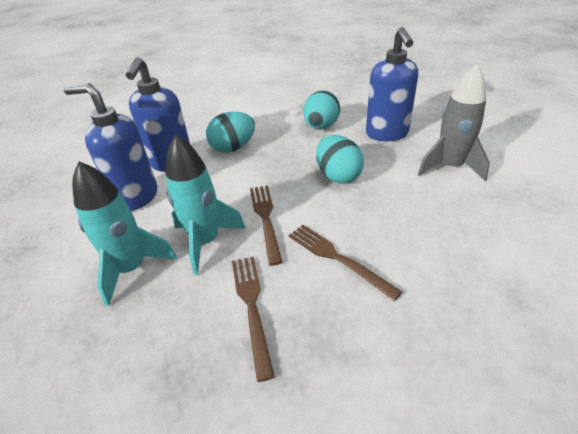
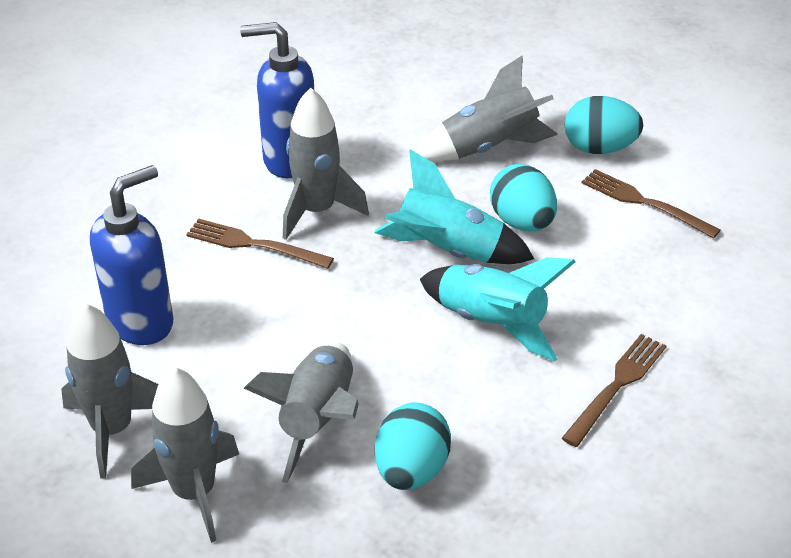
blue soap dispenser: 3 -> 2
grey rocket: 1 -> 5

